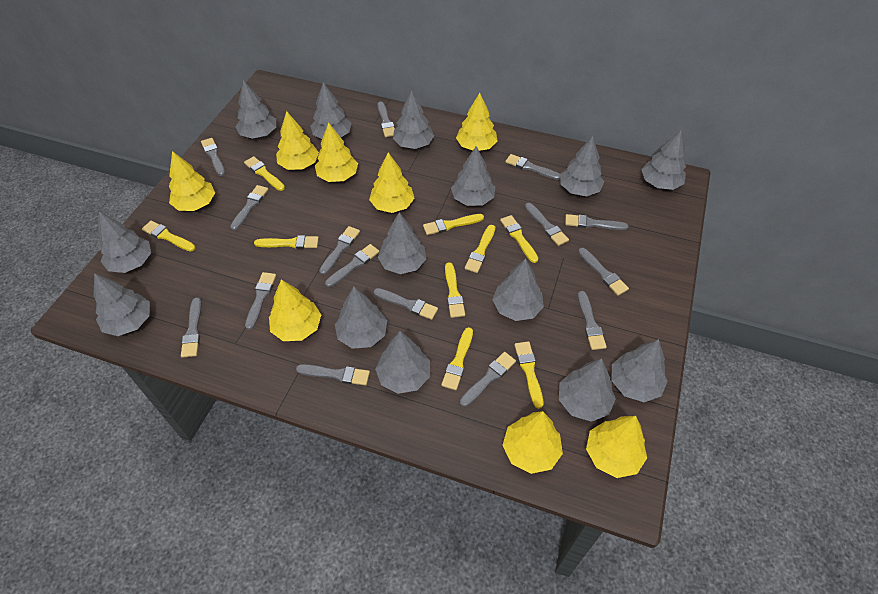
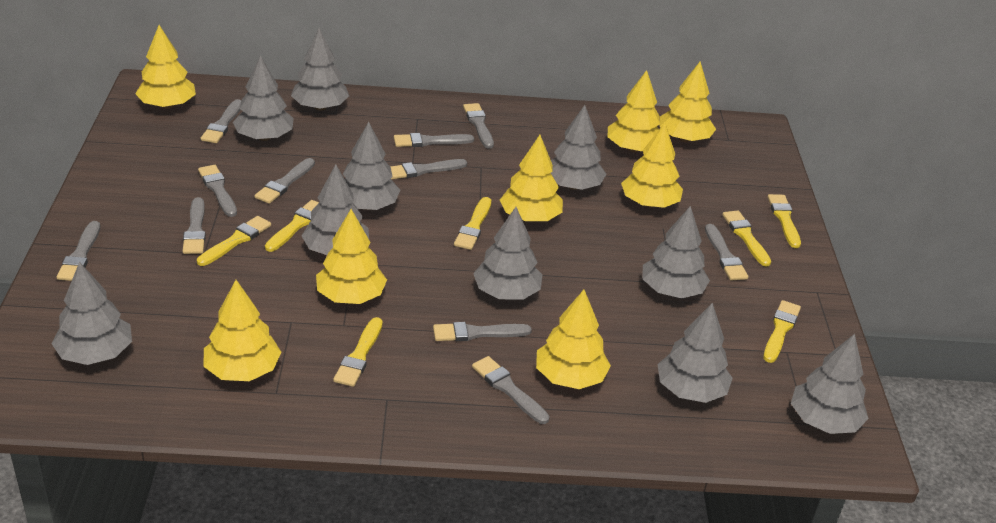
grey brush: 15 -> 11
grey tree: 14 -> 10
yellow brush: 9 -> 7

